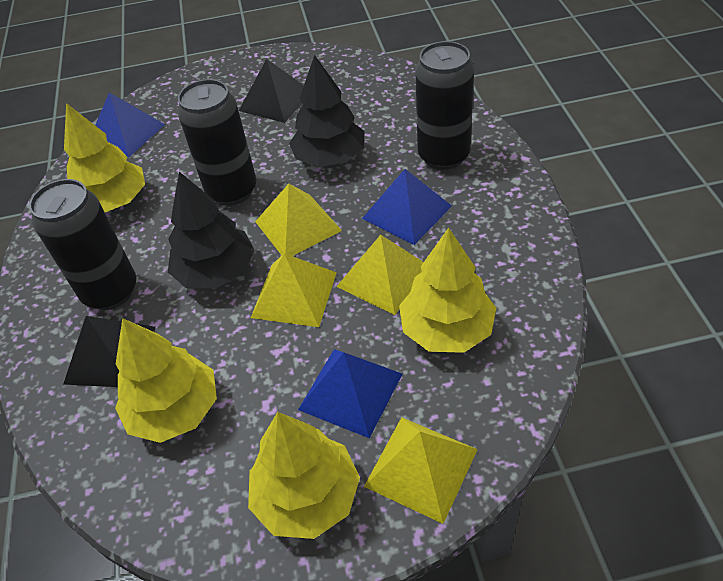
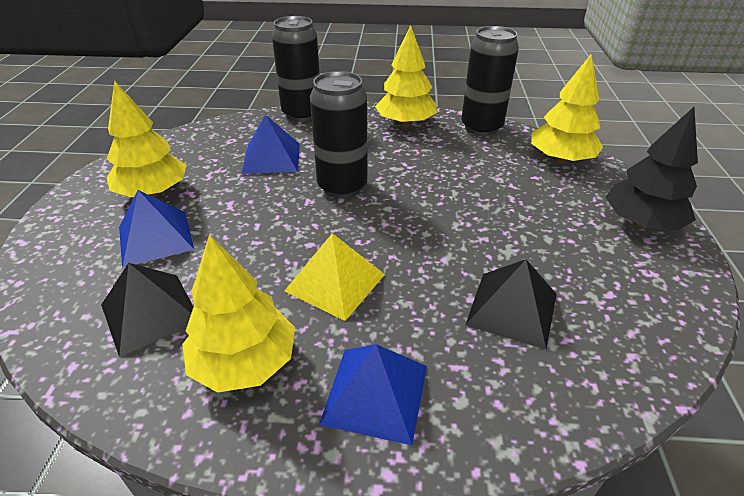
black tree: 2 -> 1
yellow pyramid: 4 -> 1

